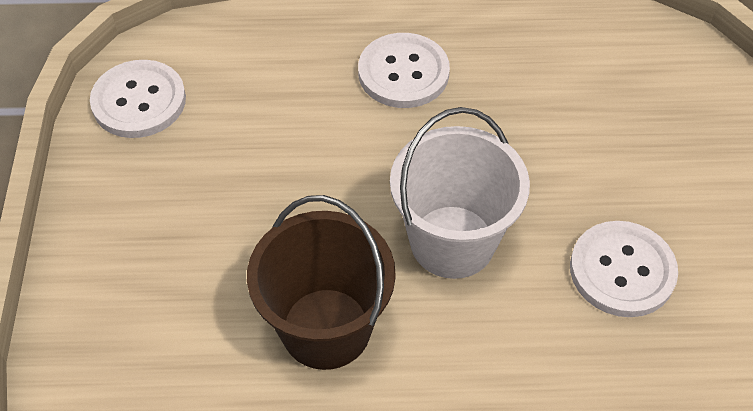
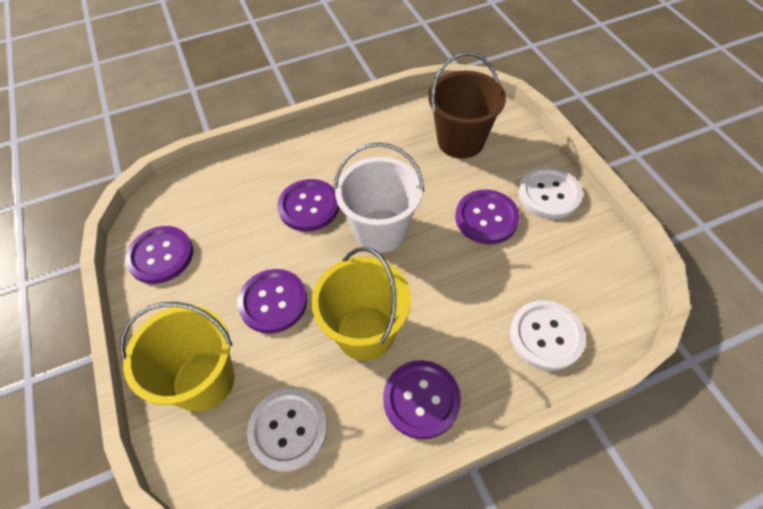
purple button: 0 -> 5
yellow bucket: 0 -> 2

